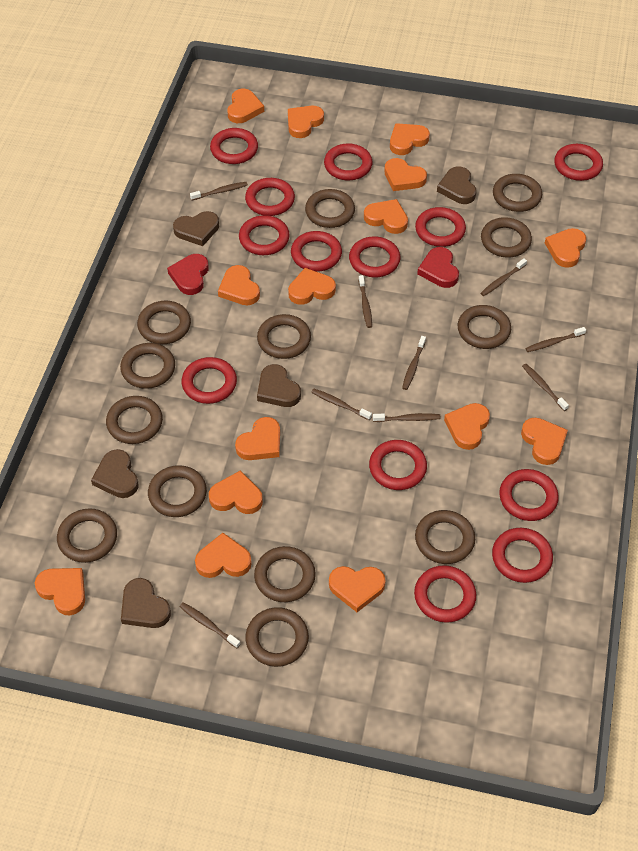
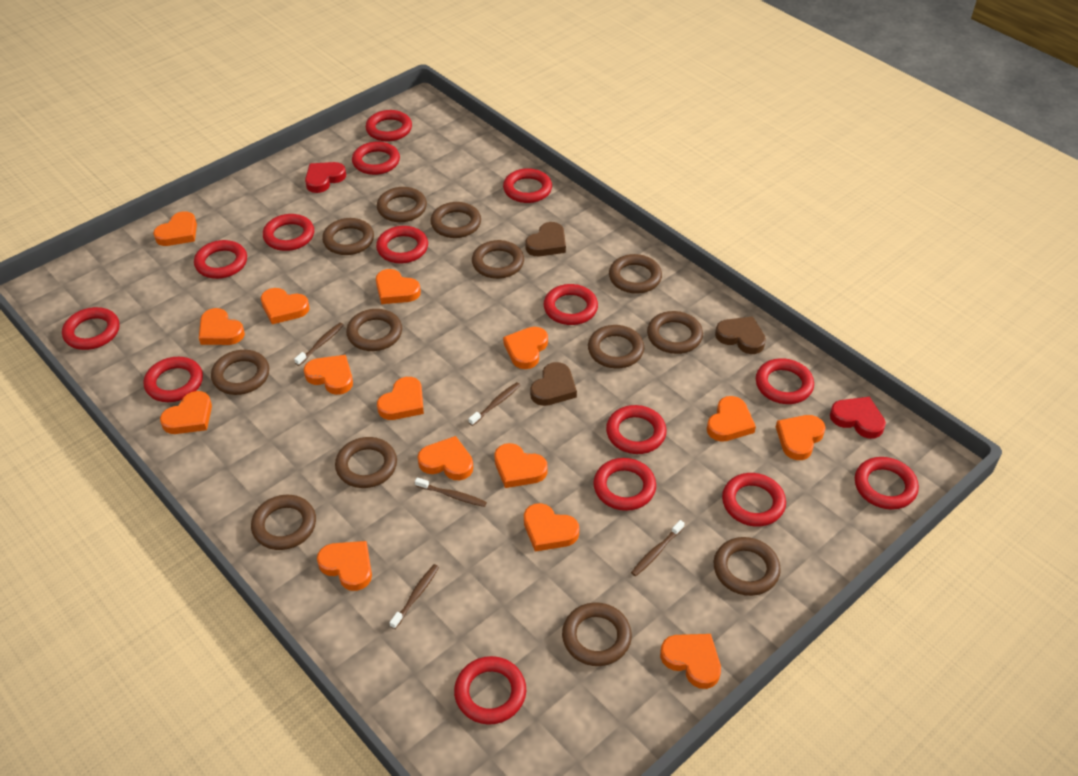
brown heart: 5 -> 3
brown toothbrush: 9 -> 5
red ring: 13 -> 15

